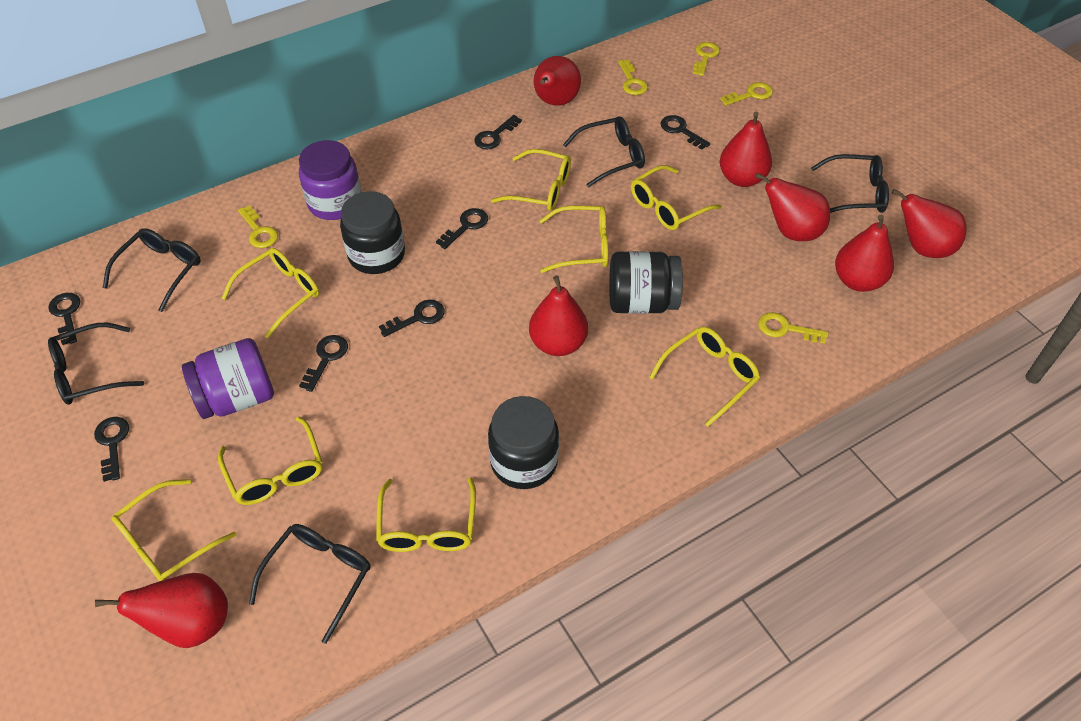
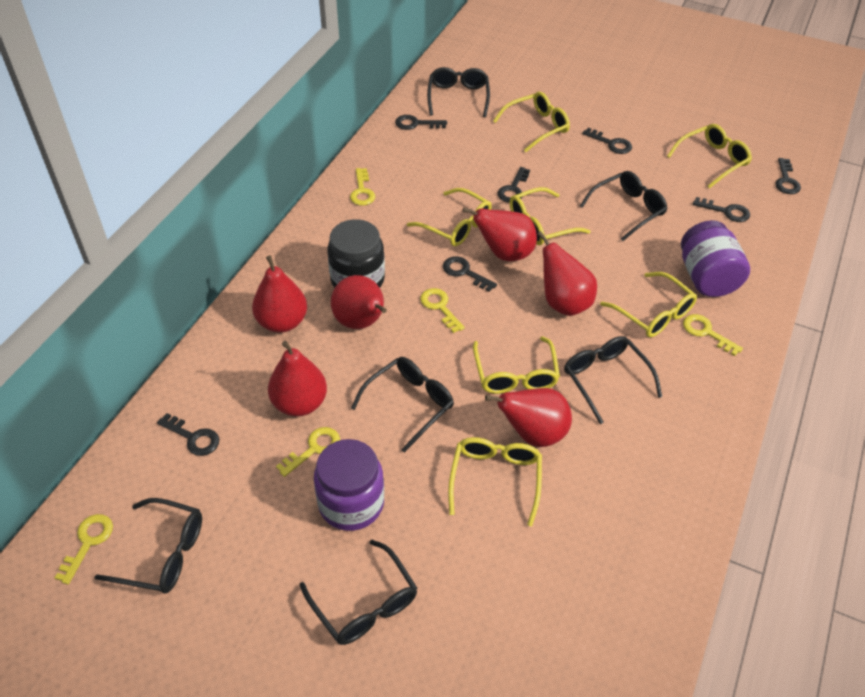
black glasses: 5 -> 6
black jar: 3 -> 1
red pear: 7 -> 6
yellow glasses: 8 -> 7

